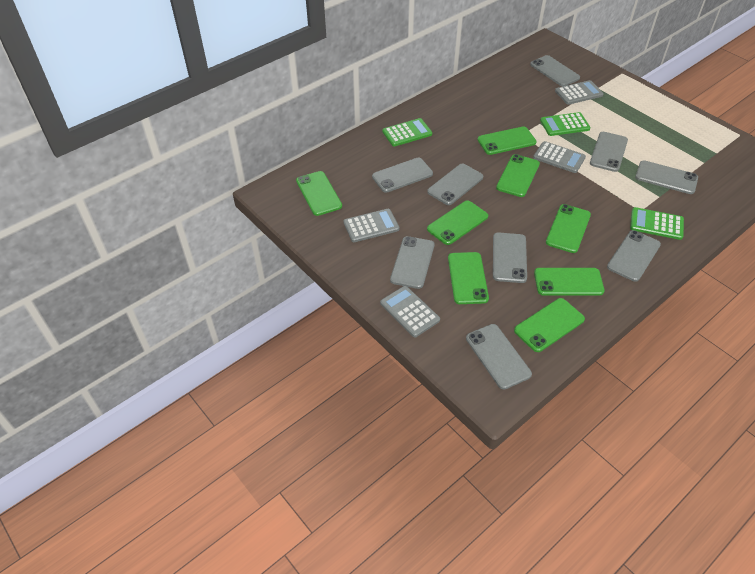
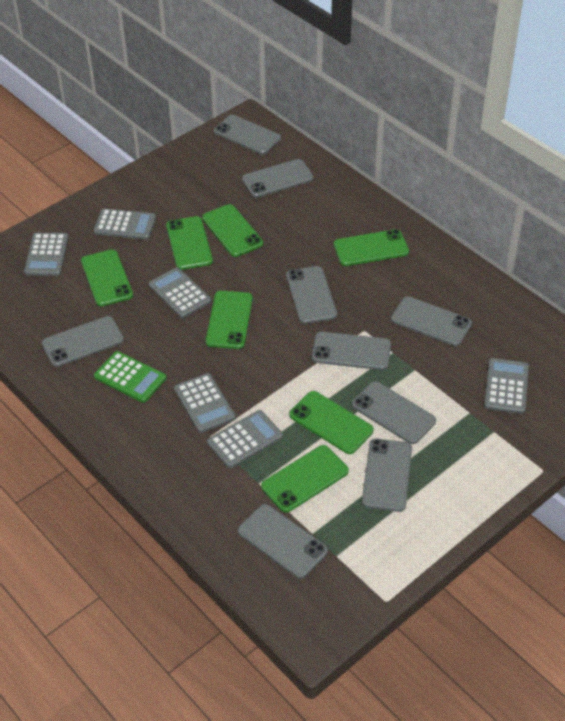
green calculator: 3 -> 1
green phone: 8 -> 7
grey calculator: 4 -> 6

